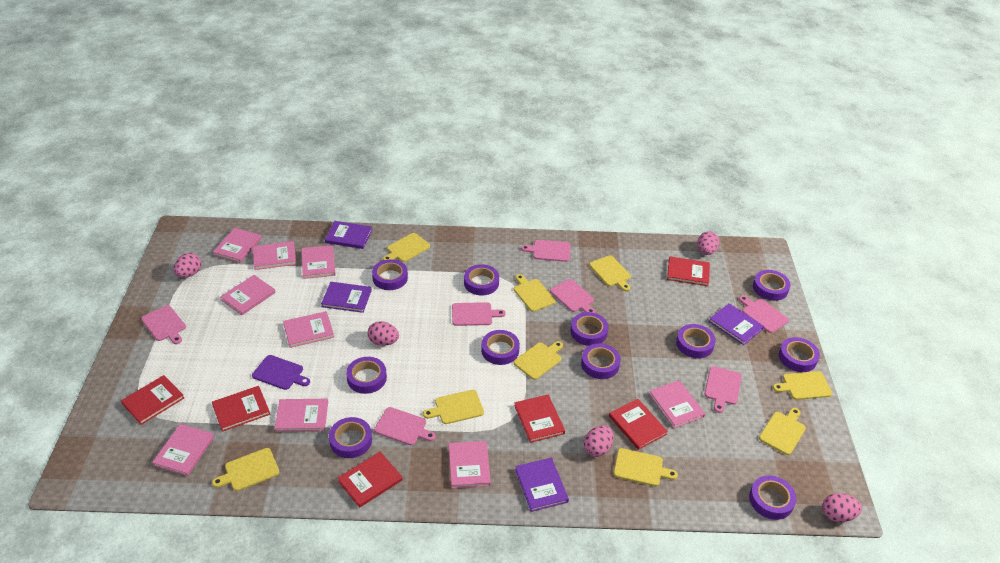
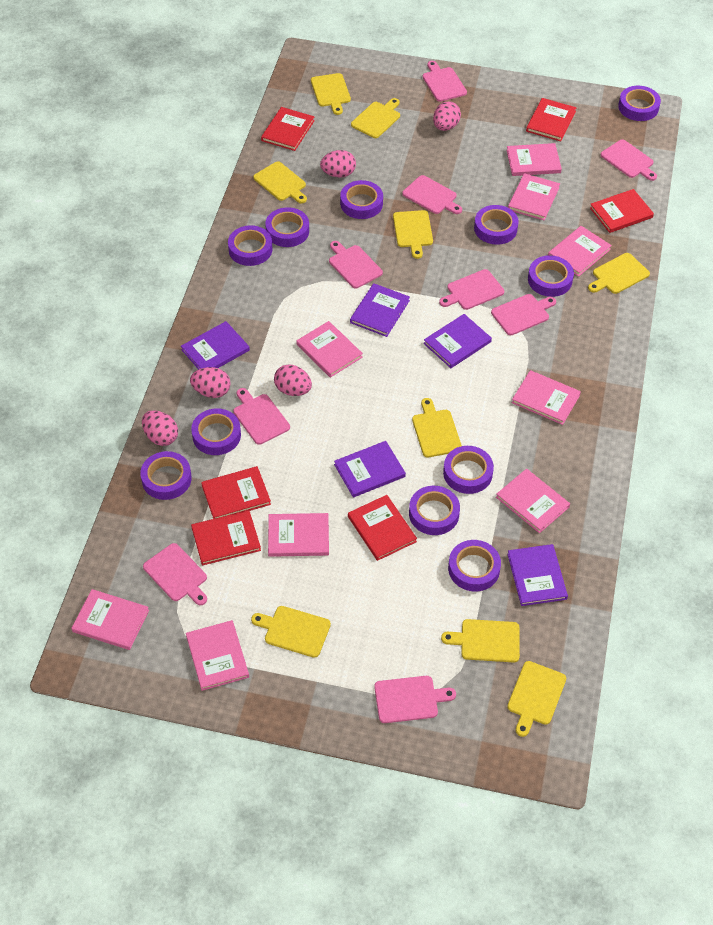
pink cutting board: 7 -> 9
purple book: 4 -> 5
purple cutting board: 1 -> 0

